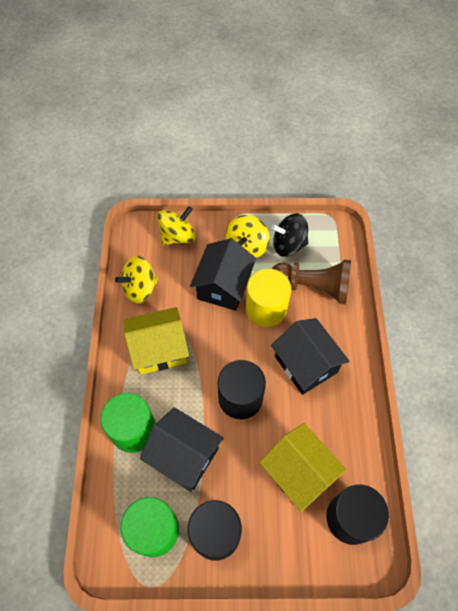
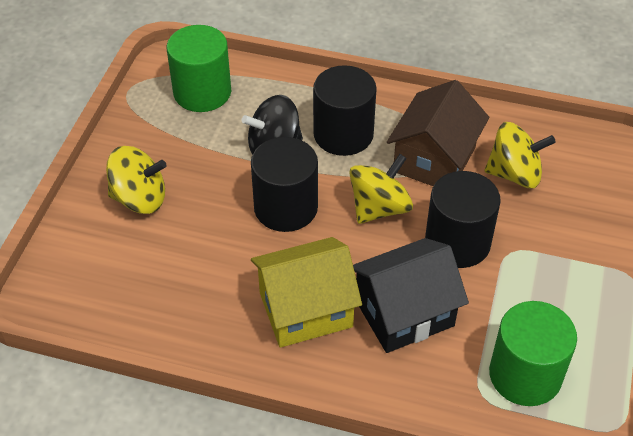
black house: 3 -> 1
brown house: 0 -> 1
brown pawn: 1 -> 0
yellow cylinder: 1 -> 0
yellow house: 2 -> 1

